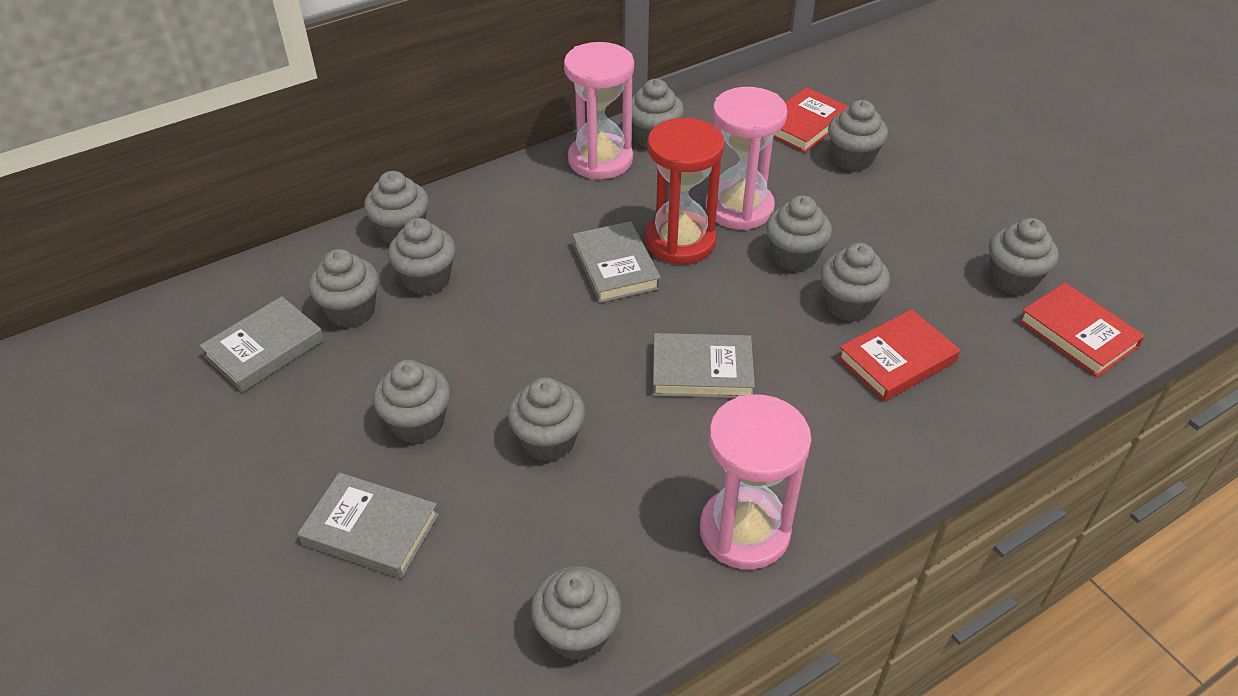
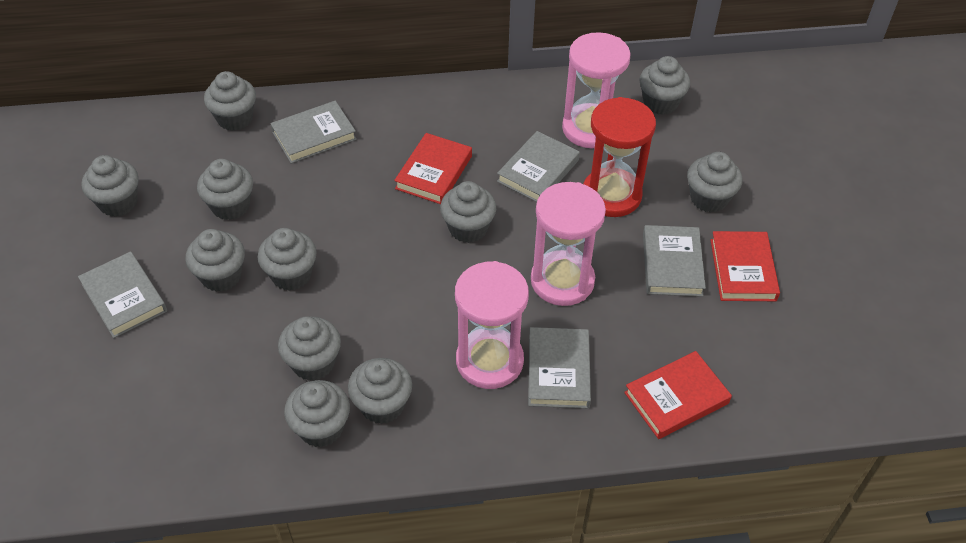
grey book: 4 -> 5

